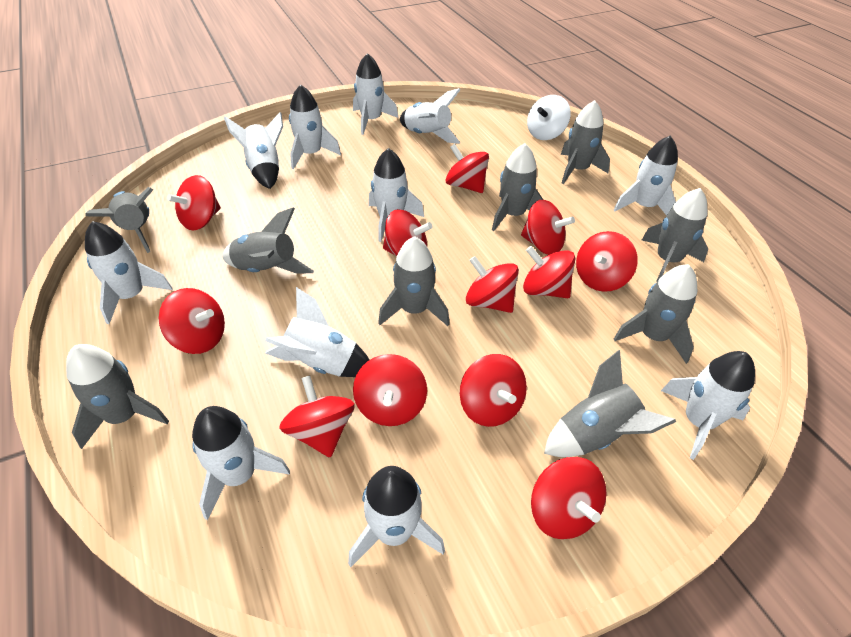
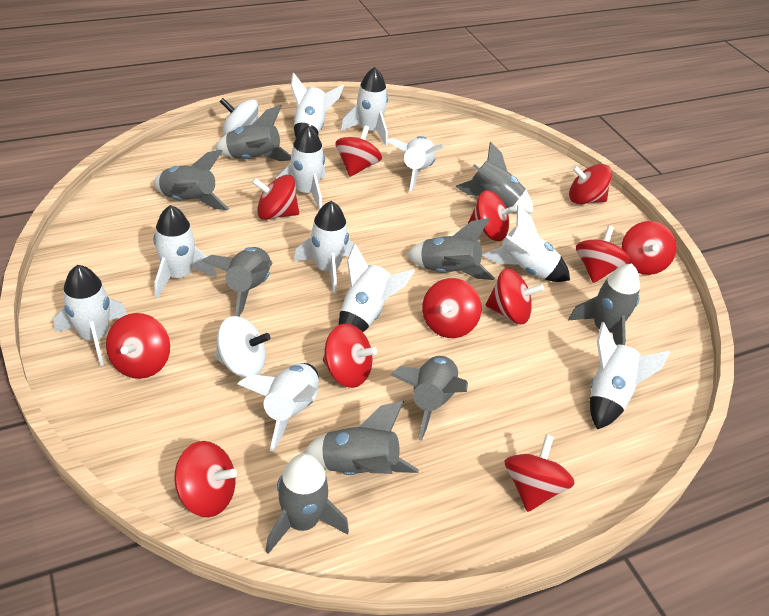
white spinning top: 1 -> 2

